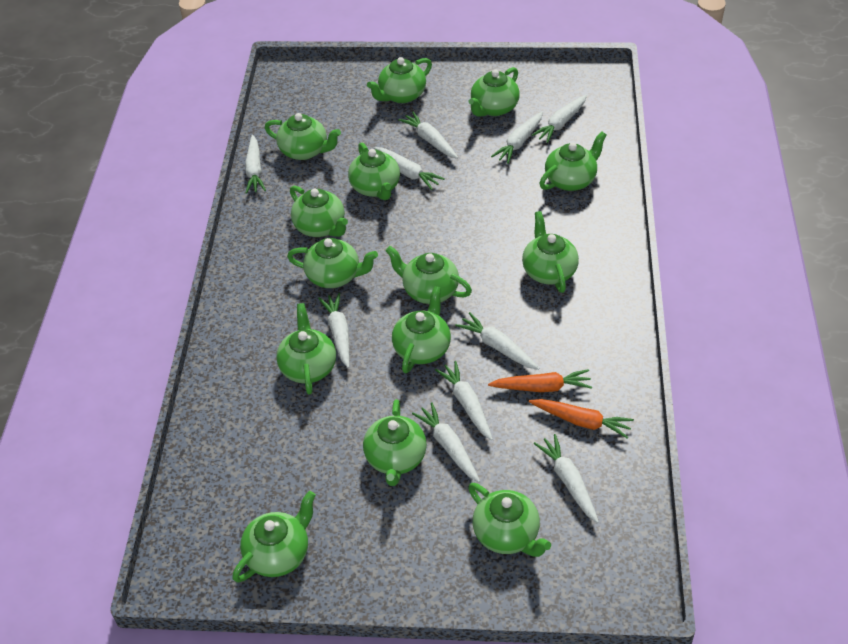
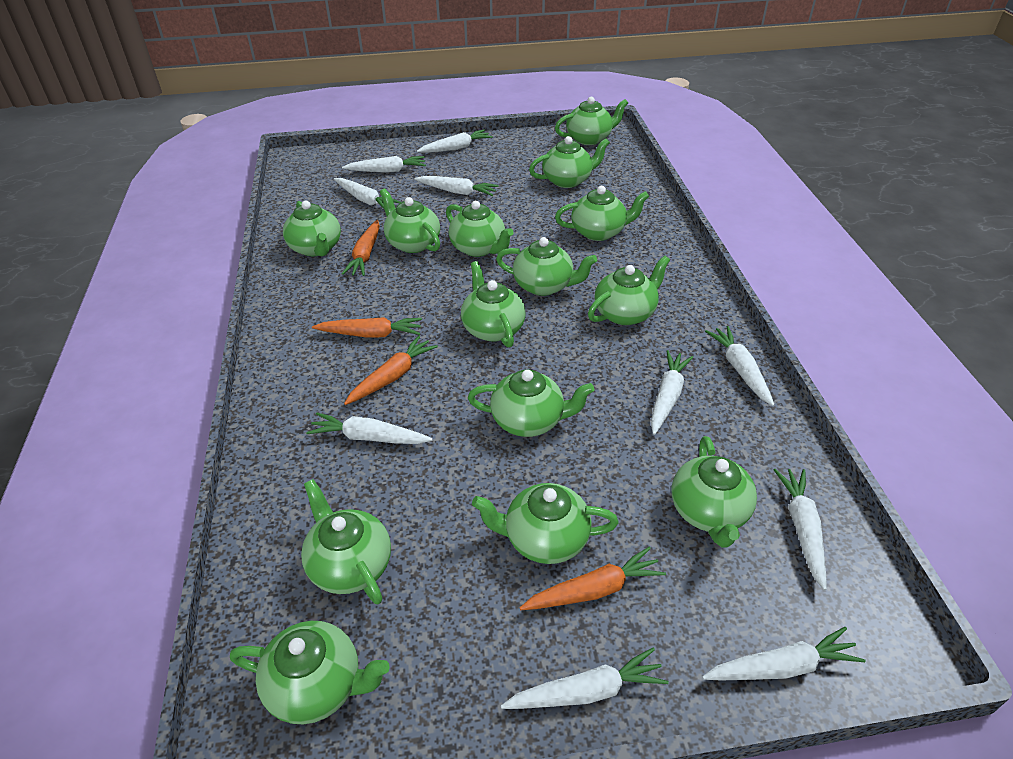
orange carrot: 2 -> 4

